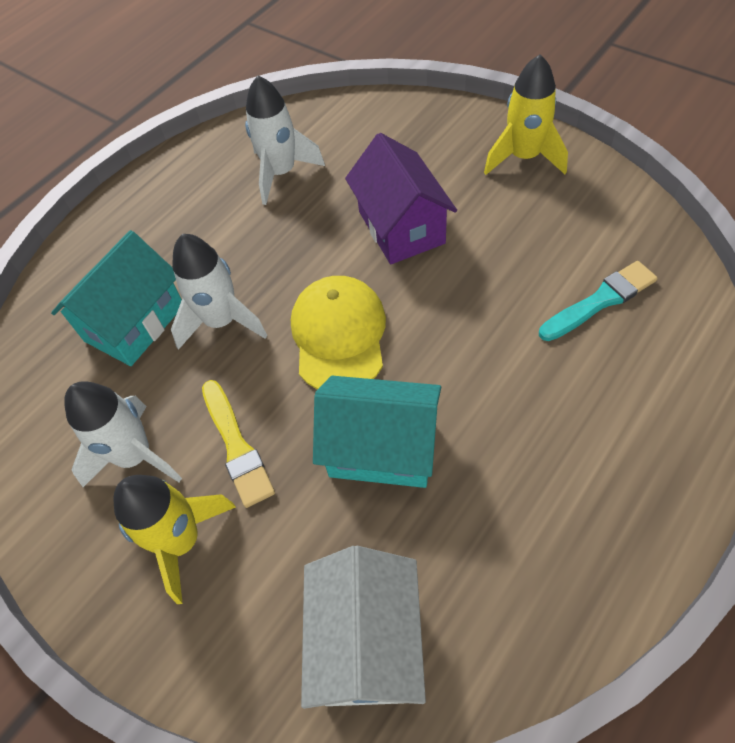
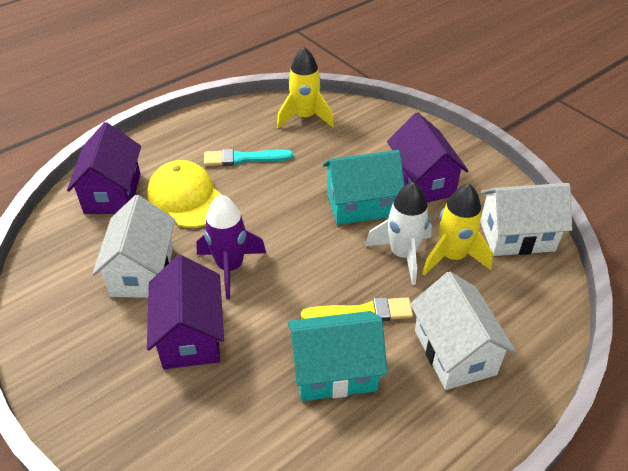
purple house: 1 -> 3
purple rocket: 0 -> 1
white house: 1 -> 3
white rocket: 3 -> 1

